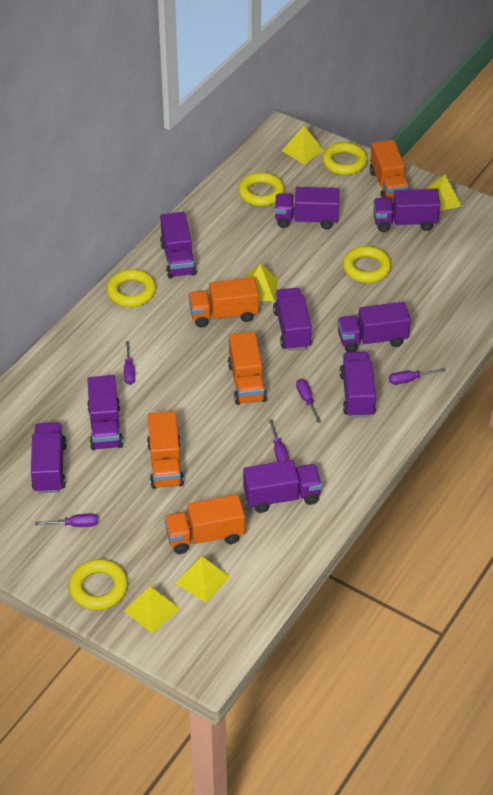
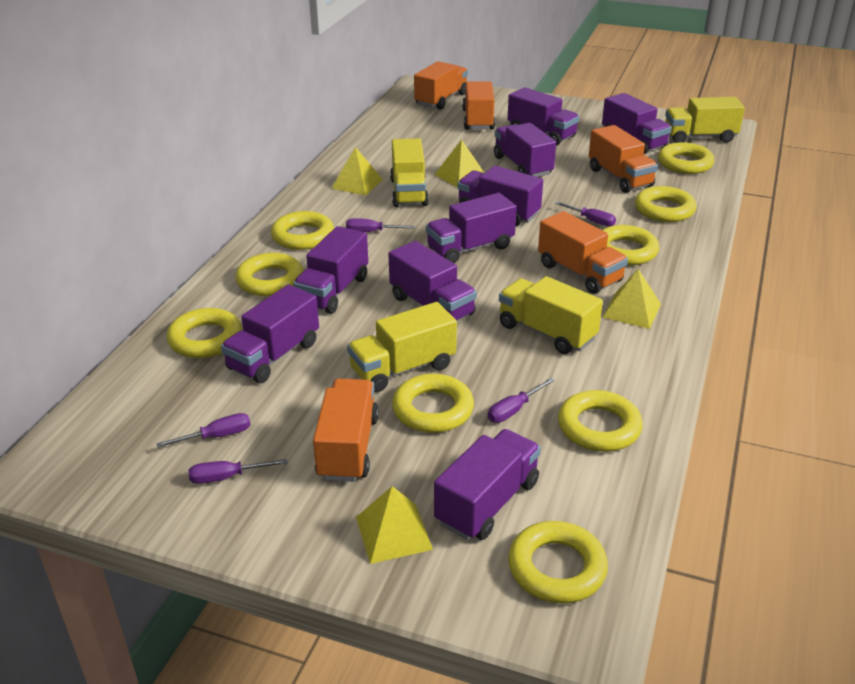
yellow pyramid: 5 -> 4
yellow ring: 5 -> 9
yellow truck: 0 -> 4

